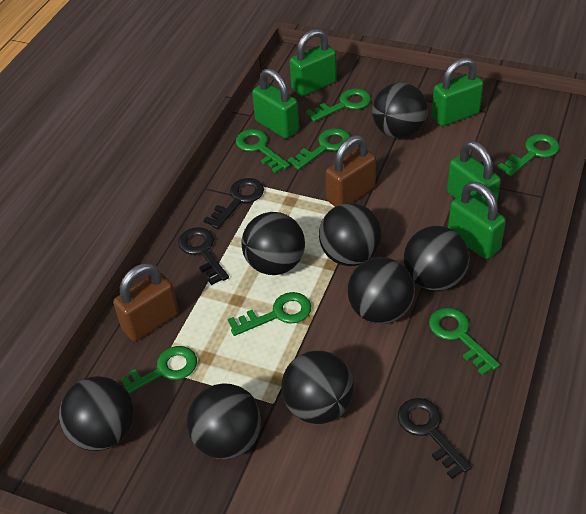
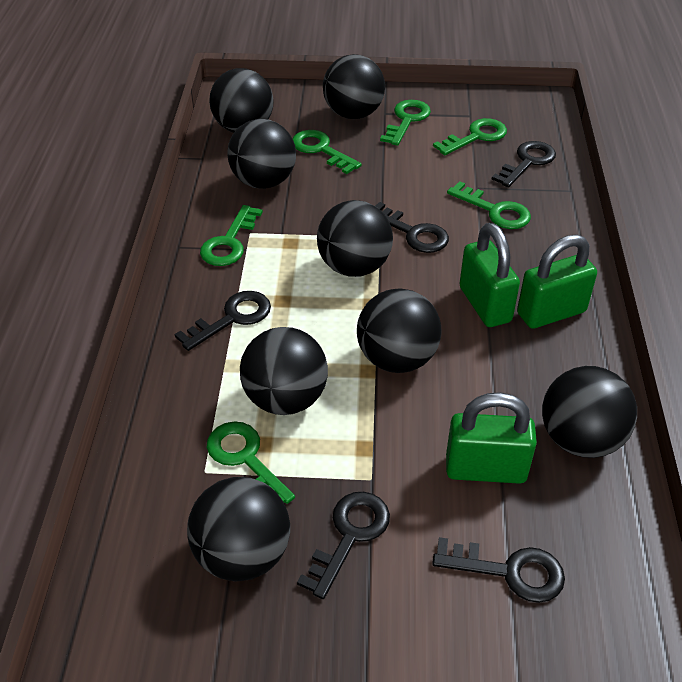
black key: 3 -> 5
brown padlock: 2 -> 0
green key: 7 -> 6
green padlock: 5 -> 3

